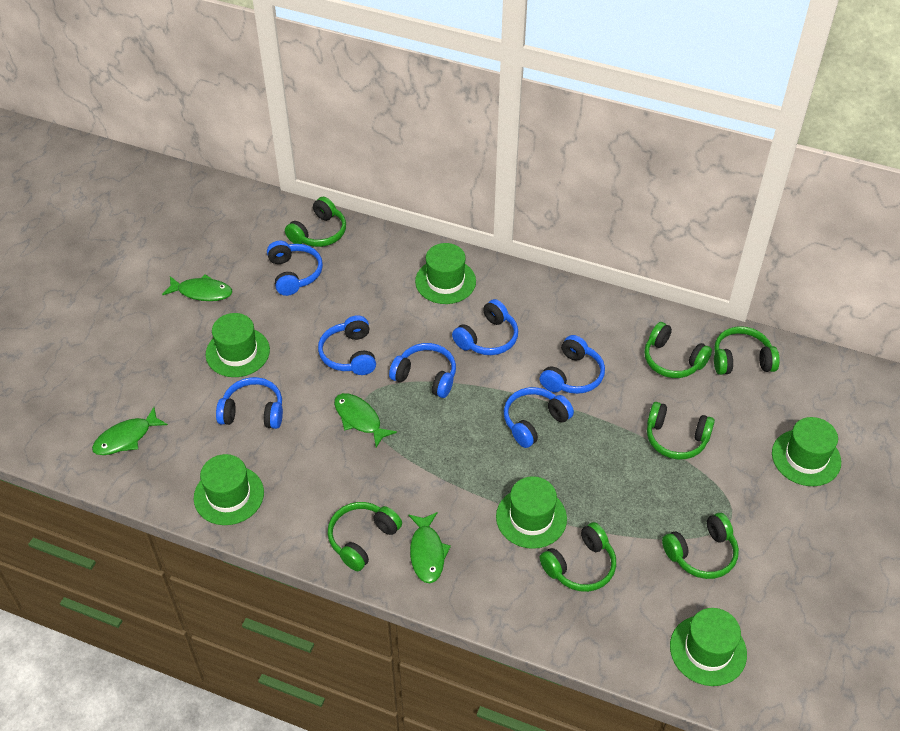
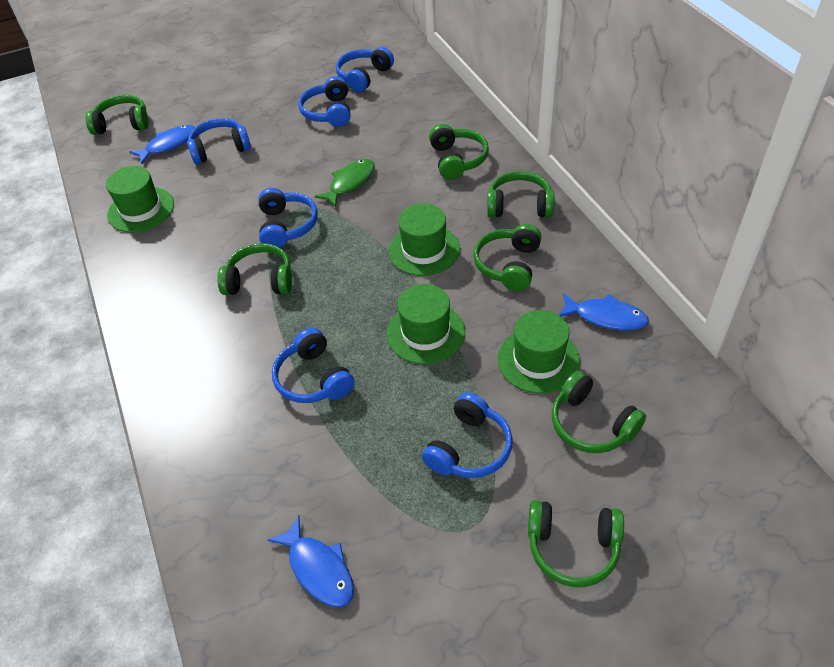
blue fish: 0 -> 3
blue headphones: 7 -> 6
green fish: 4 -> 1
green hat: 6 -> 4

